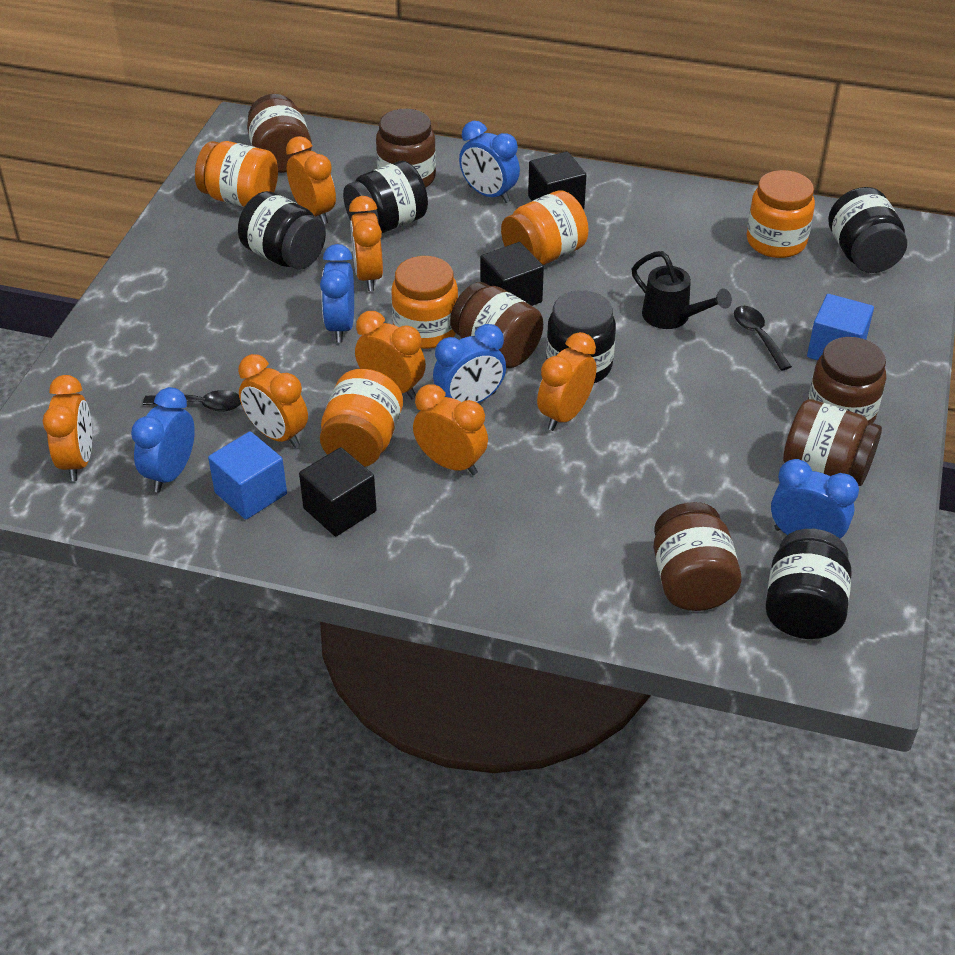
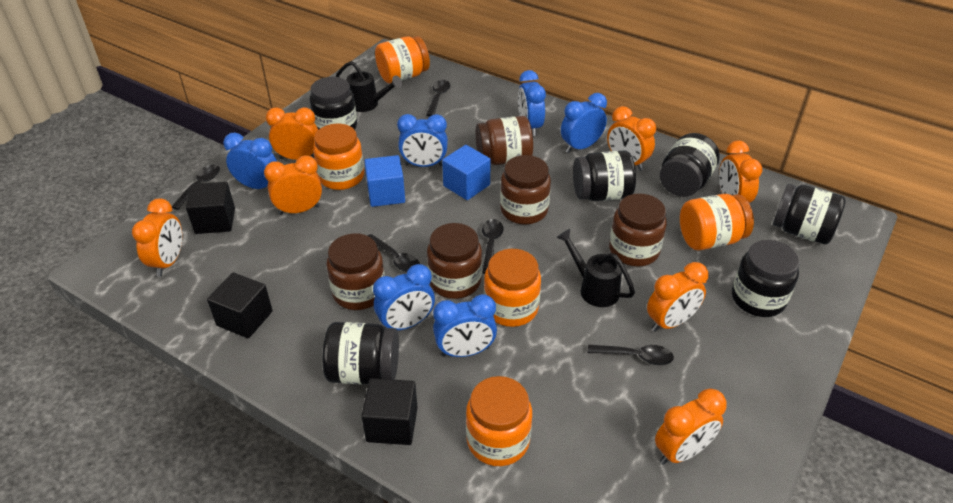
black jar: 5 -> 6
black spoon: 2 -> 5
black watering can: 1 -> 2
blue clock: 5 -> 6
brown jar: 6 -> 5

